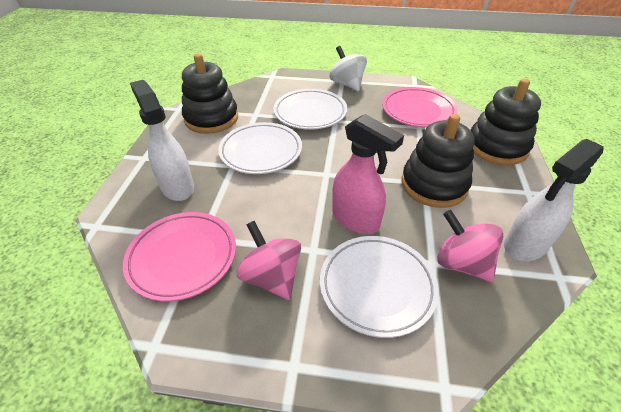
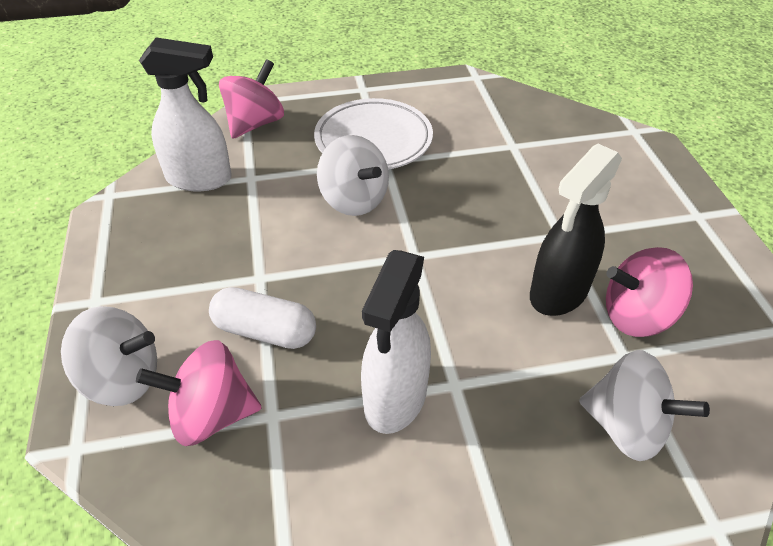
black spray bottle: 0 -> 1
black stacking toy: 3 -> 0
pink plate: 2 -> 0
pink spinning top: 2 -> 3
pink spray bottle: 1 -> 0
white capsule: 0 -> 1
white plate: 3 -> 1
white spinning top: 1 -> 3

